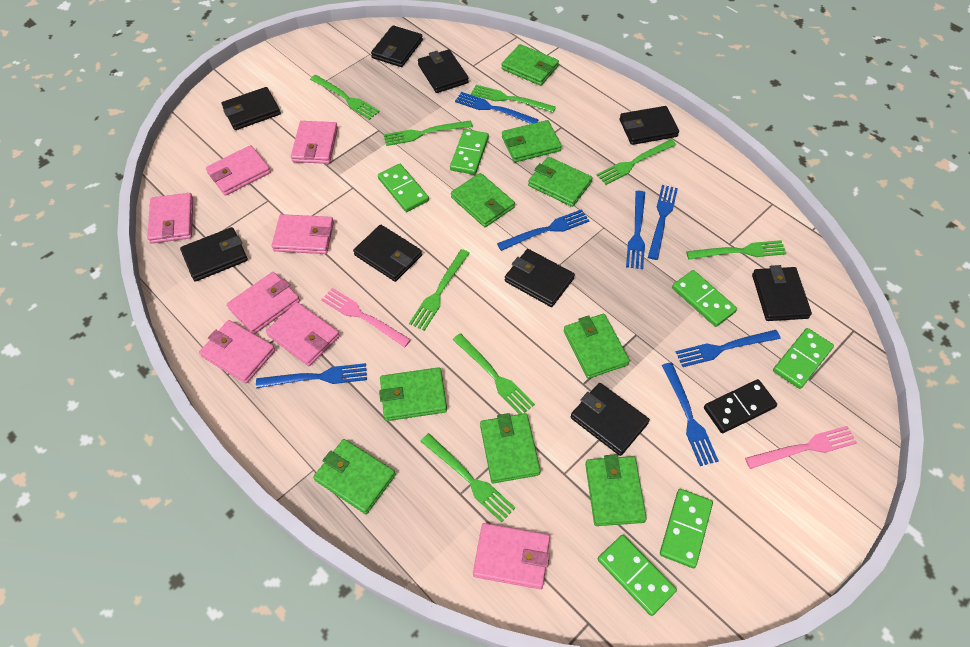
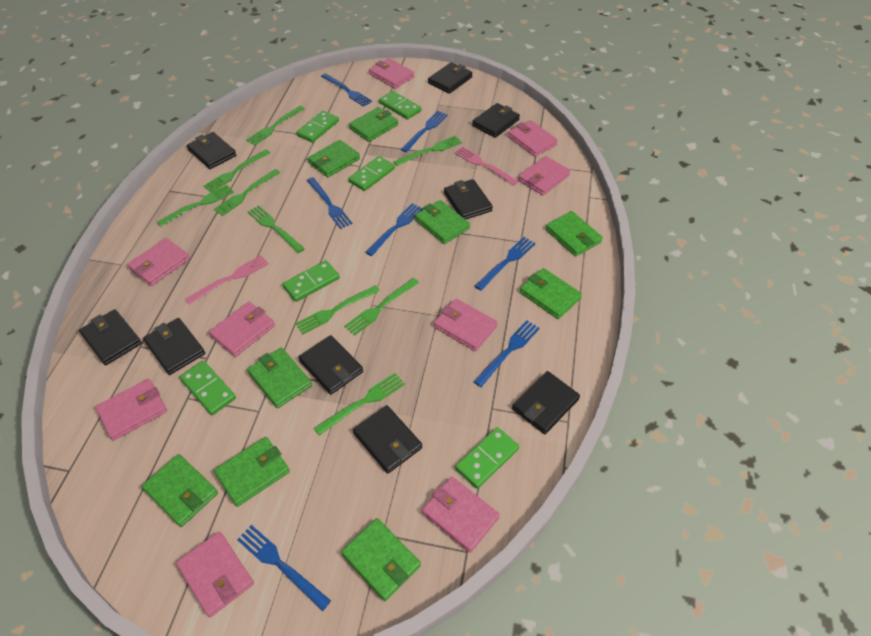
black domino: 1 -> 0
green fork: 8 -> 9
pink wallet: 8 -> 9

